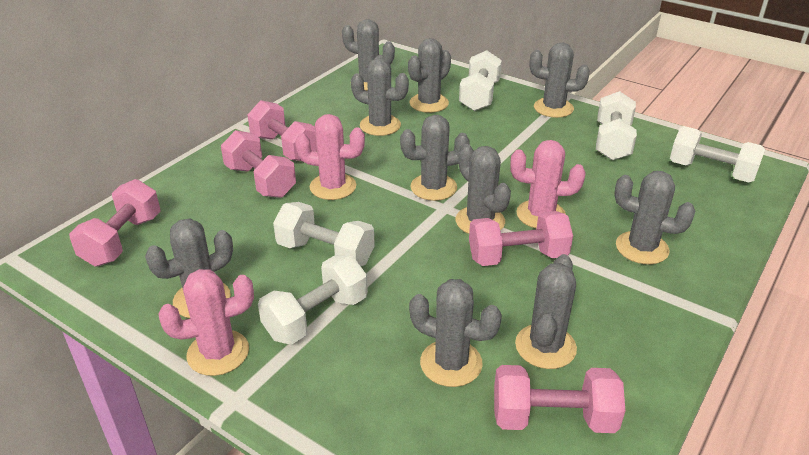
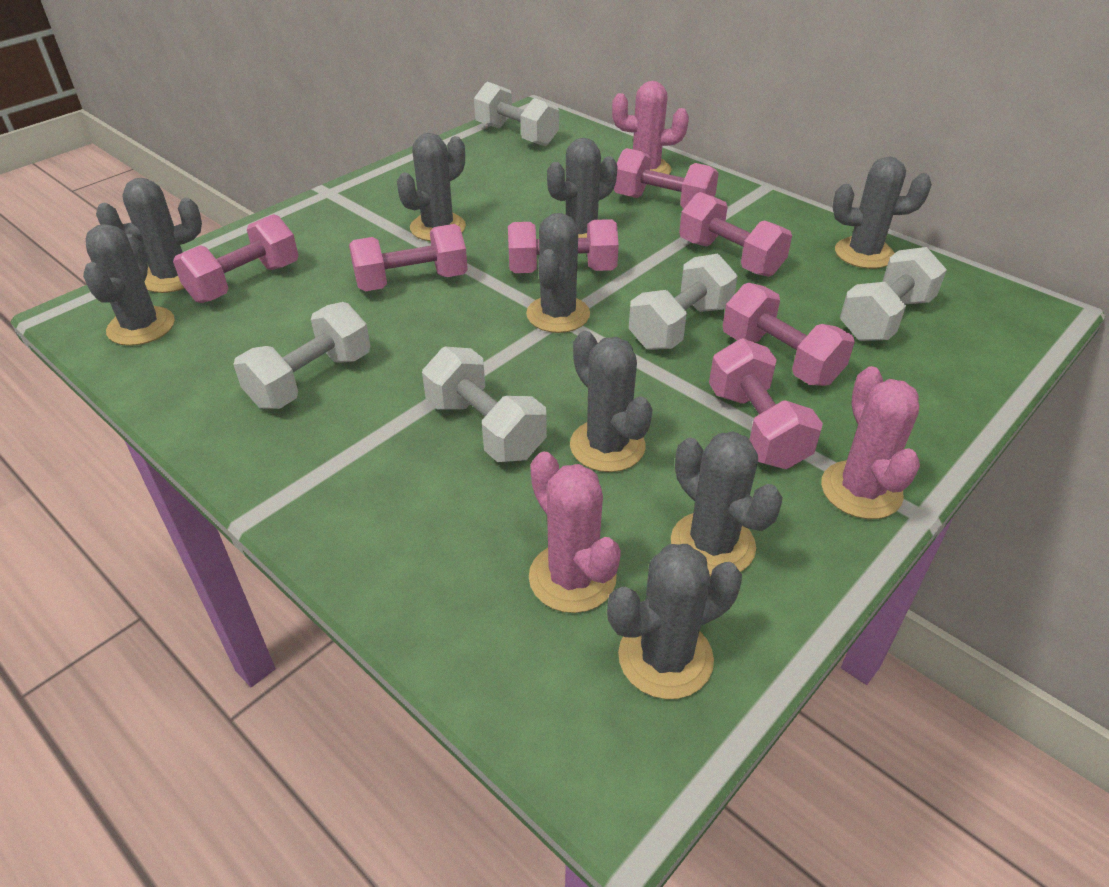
grey cactus: 10 -> 9
pink dumbbell: 5 -> 7

